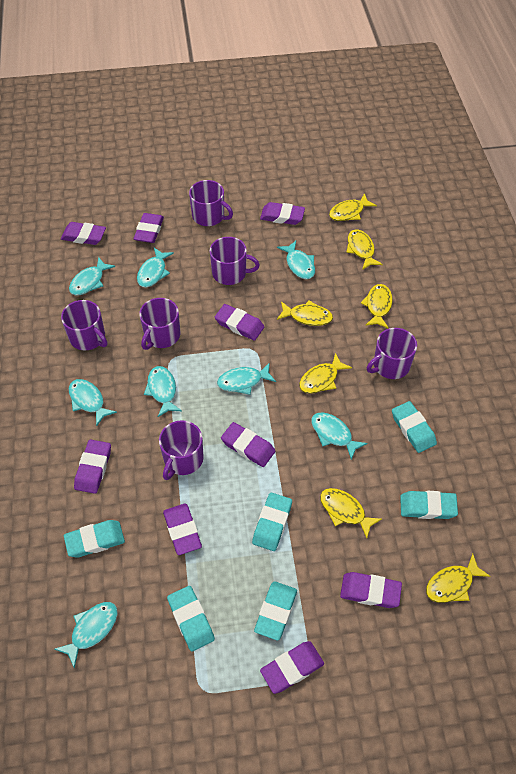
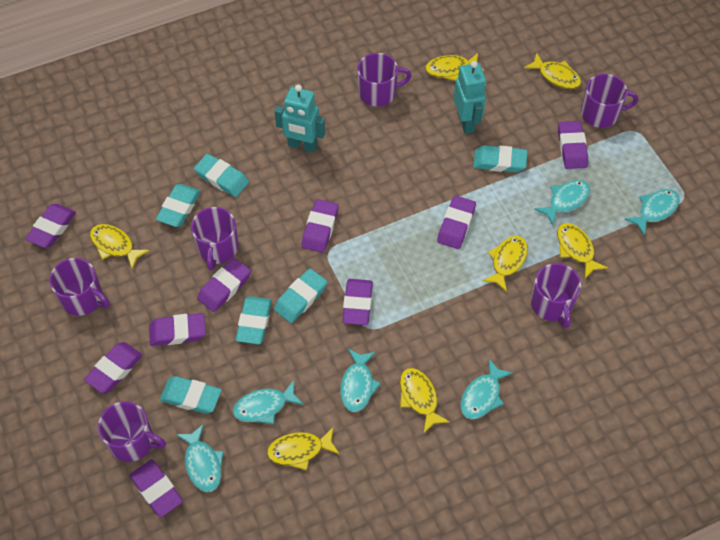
turquoise fish: 8 -> 6
turquoise robot: 0 -> 2

